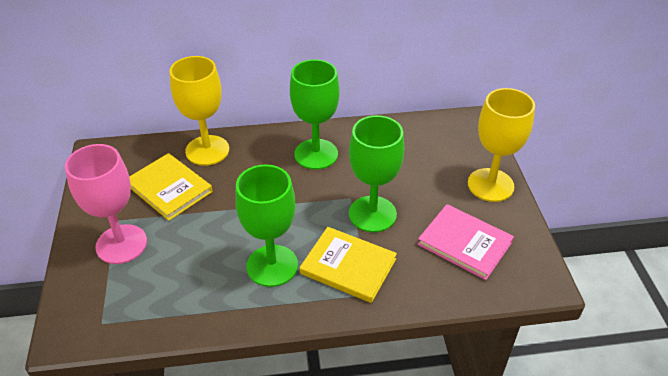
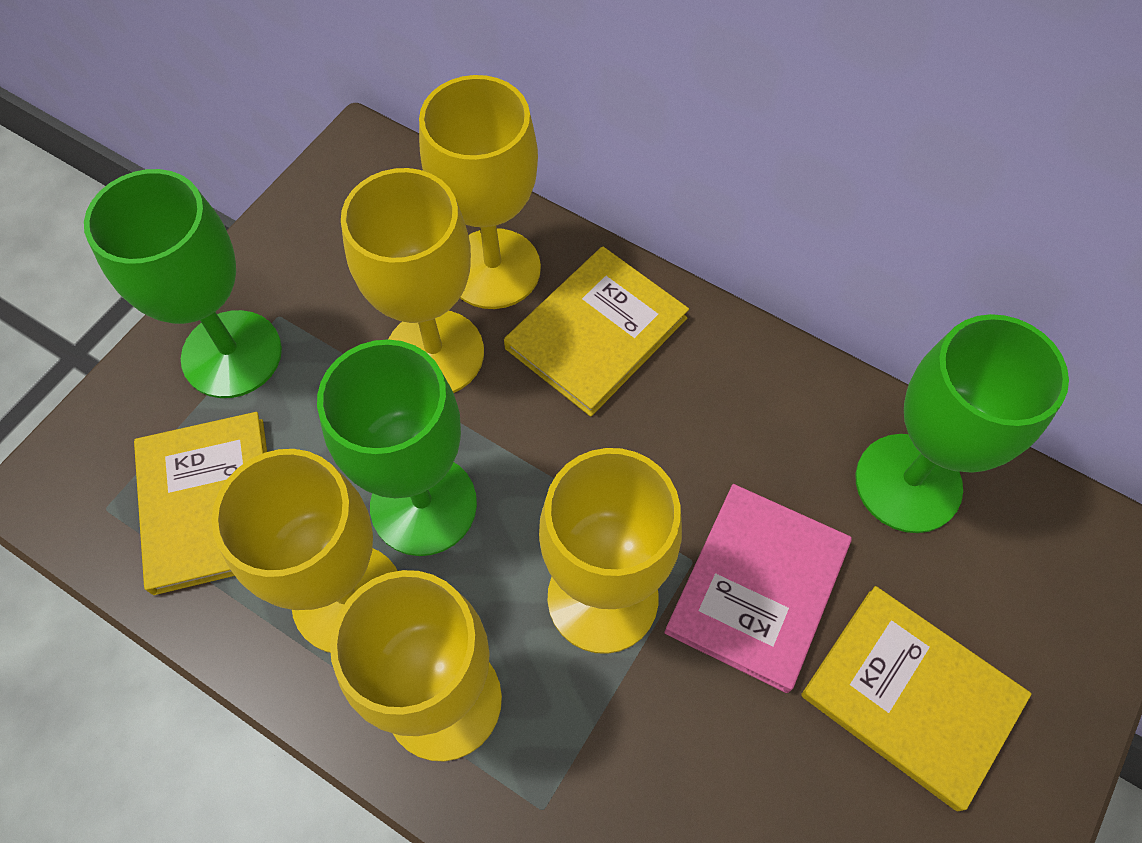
pink goblet: 1 -> 0
yellow book: 2 -> 3
yellow goblet: 2 -> 5

